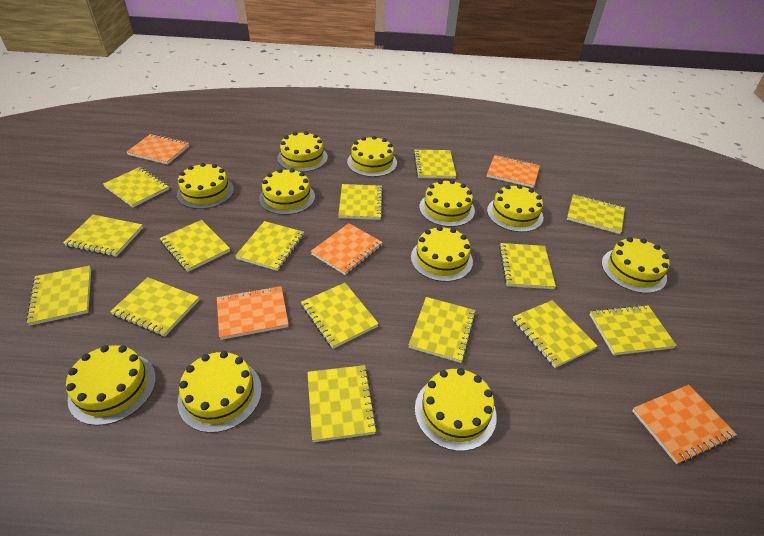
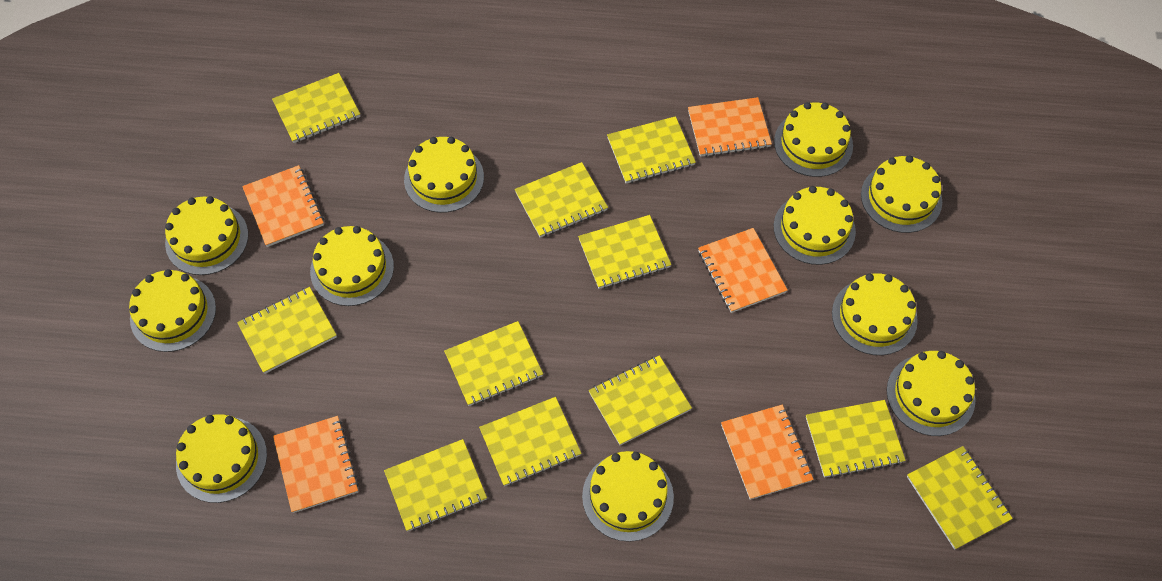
yellow notebook: 15 -> 11

